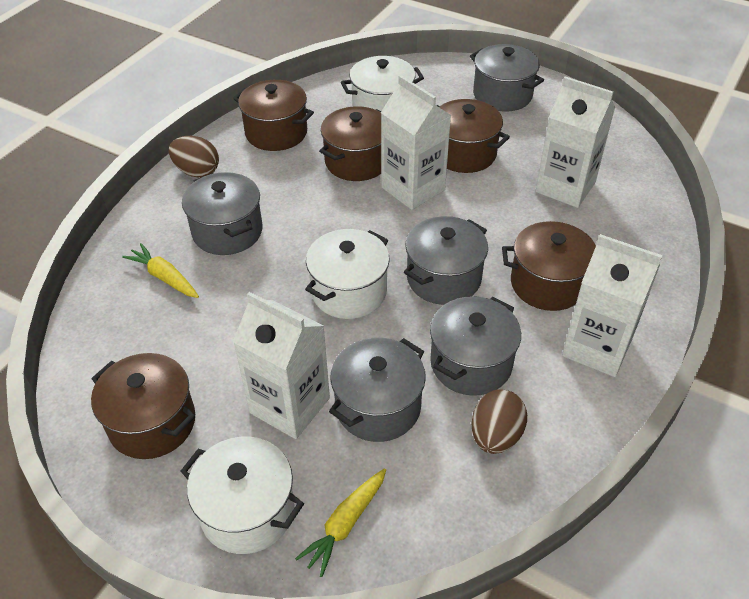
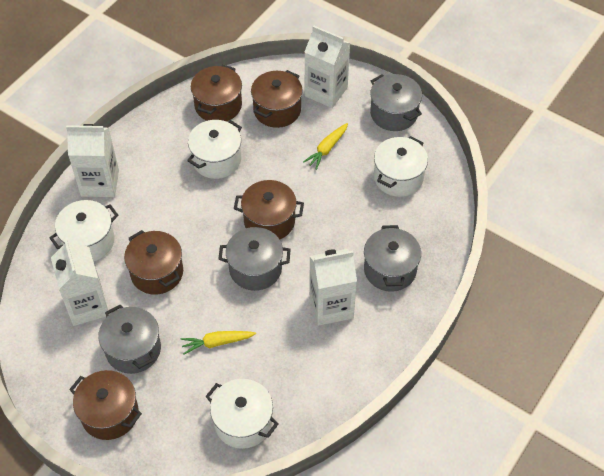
brown egg: 2 -> 0
grey pot: 5 -> 4
white pot: 3 -> 4

